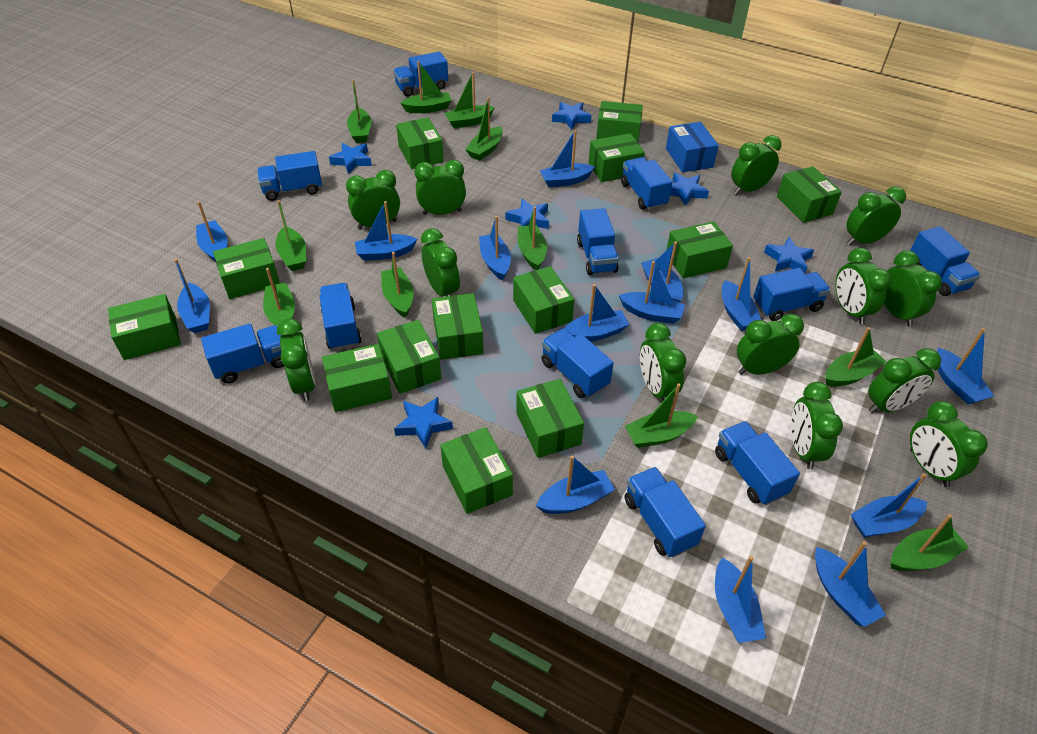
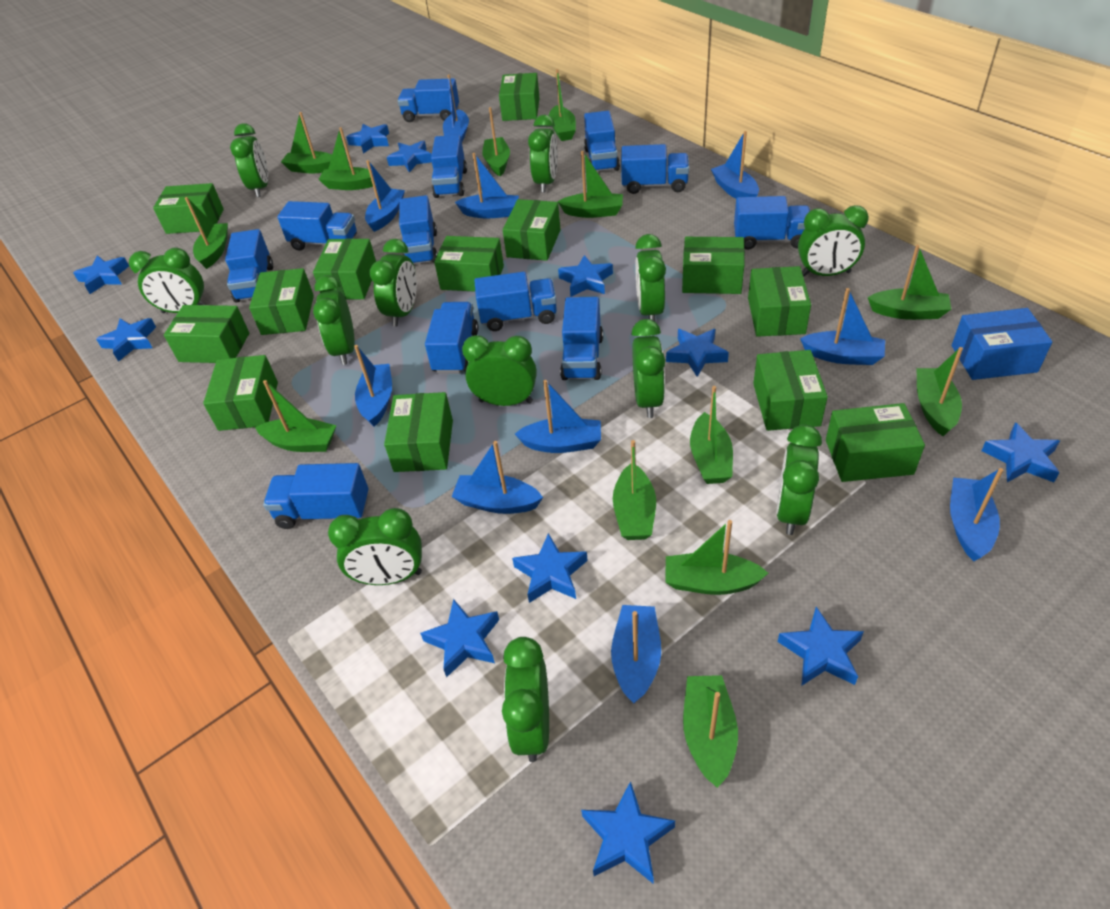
blue boat: 14 -> 10
blue star: 6 -> 11
blue truck: 11 -> 12
green boat: 11 -> 13
green clock: 13 -> 12

